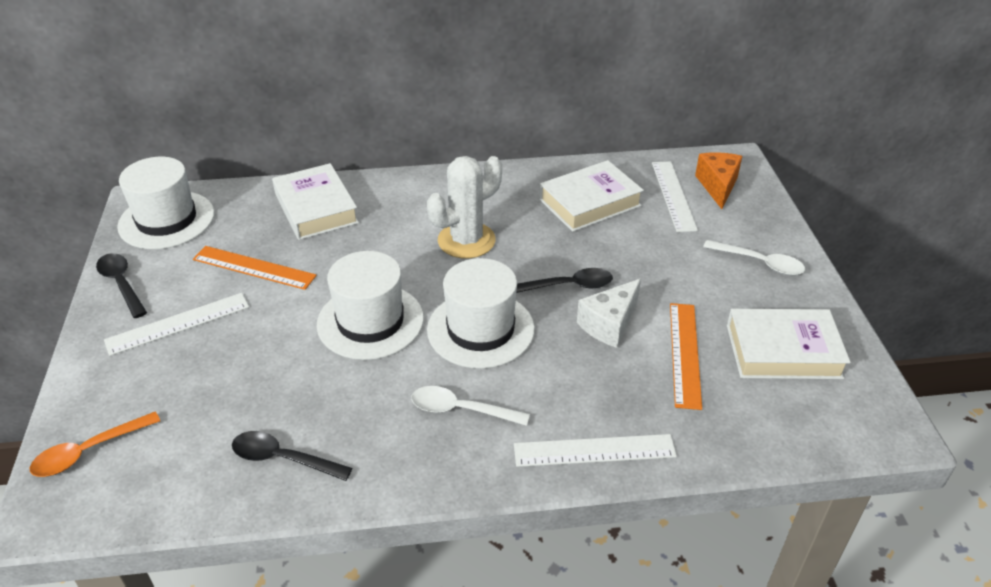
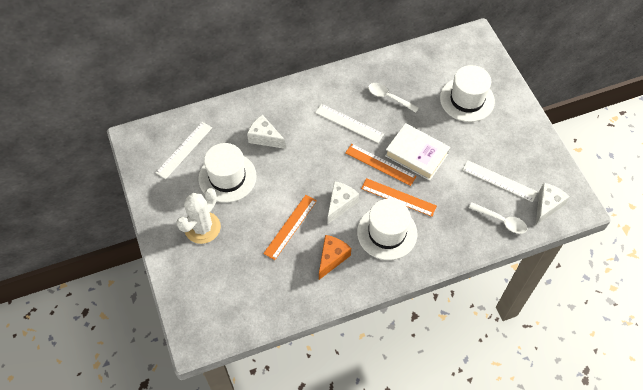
black spoon: 3 -> 0
orange ruler: 2 -> 3
orange spoon: 1 -> 0
white book: 3 -> 1
white cheese: 1 -> 3

